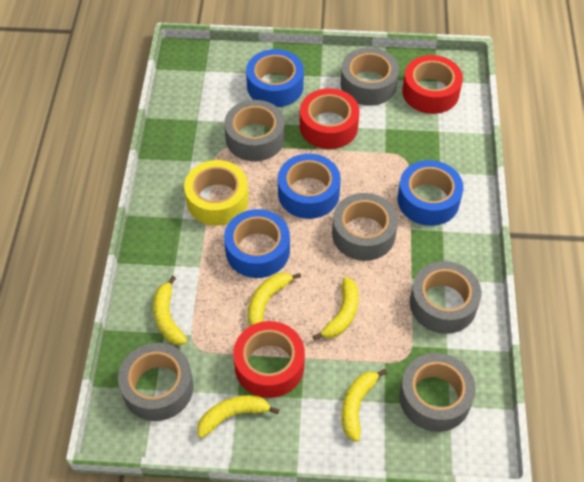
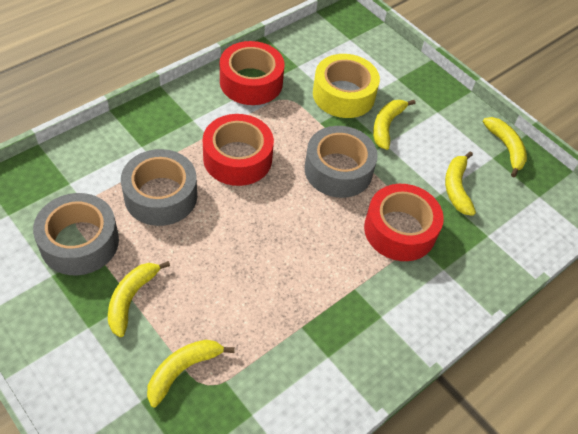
blue tape: 4 -> 0
grey tape: 6 -> 3

